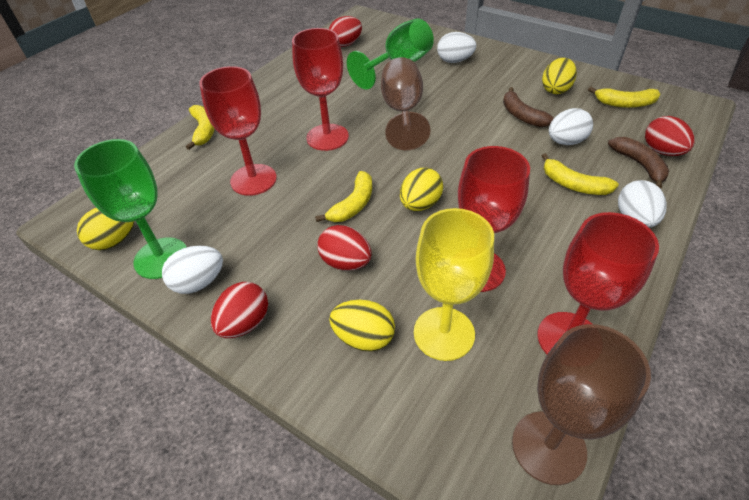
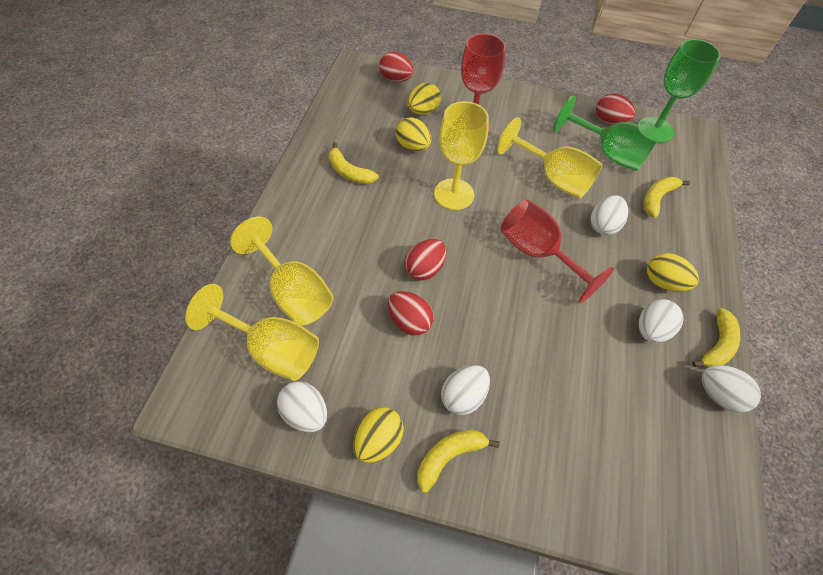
brown banana: 2 -> 0
brown goblet: 2 -> 0
red goblet: 4 -> 2
white egg: 4 -> 5
yellow goblet: 1 -> 4

